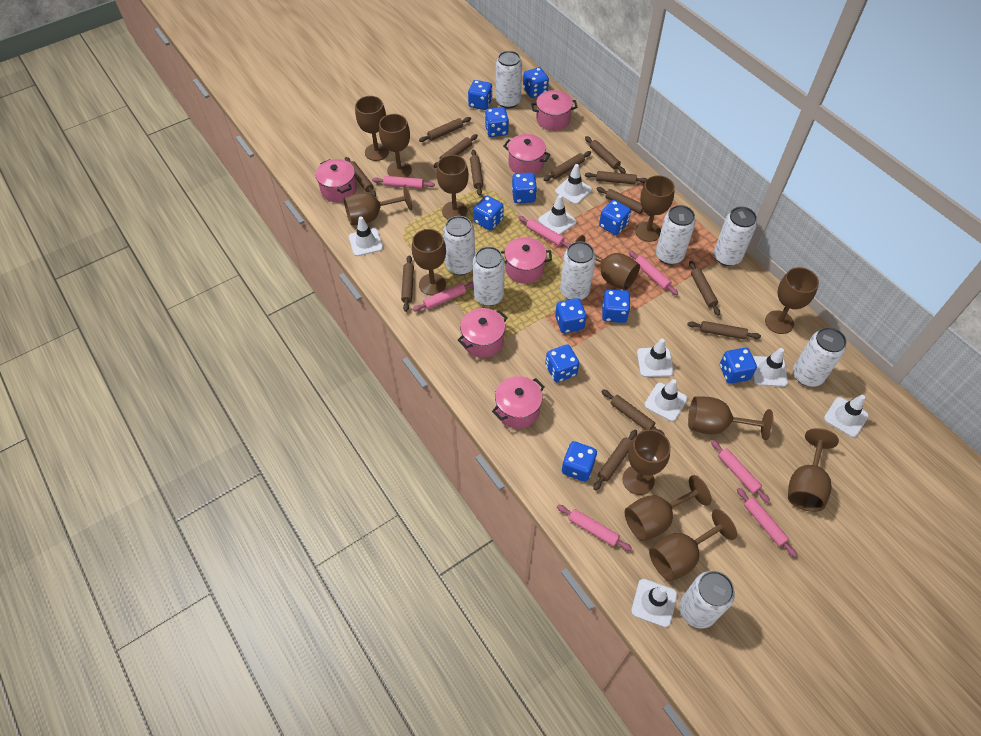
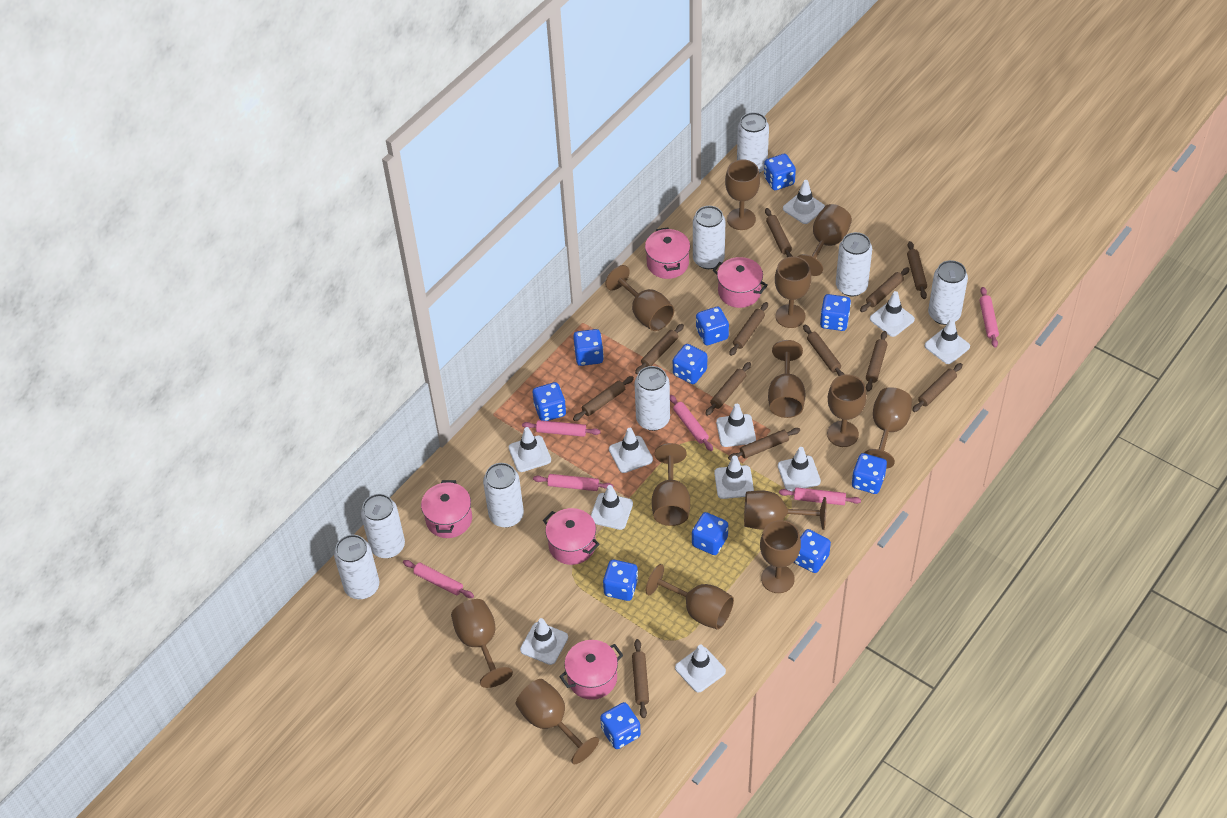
brown rolling pin: 13 -> 12
pink pot: 6 -> 5
pink rolling pin: 7 -> 6
white traffic cone: 8 -> 11

